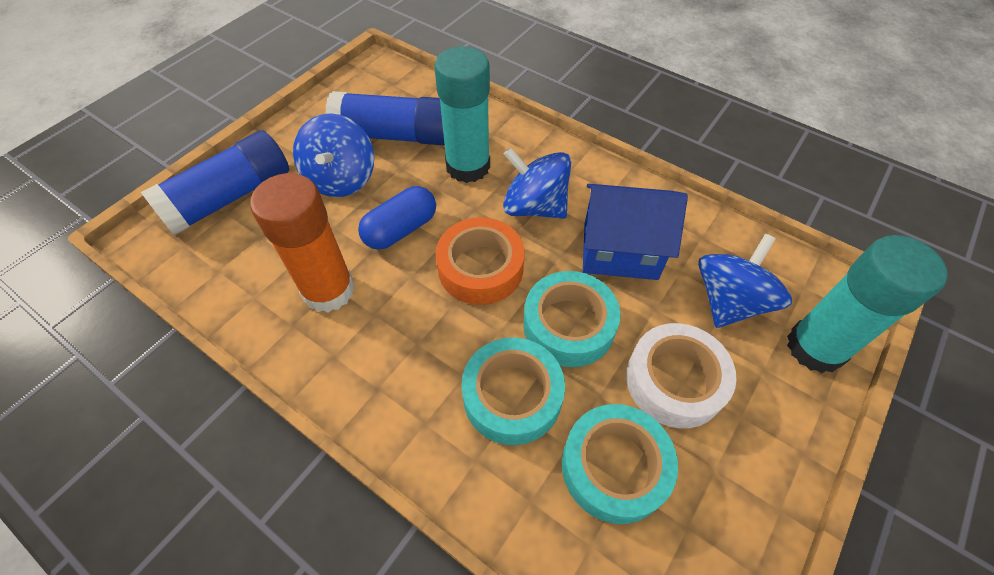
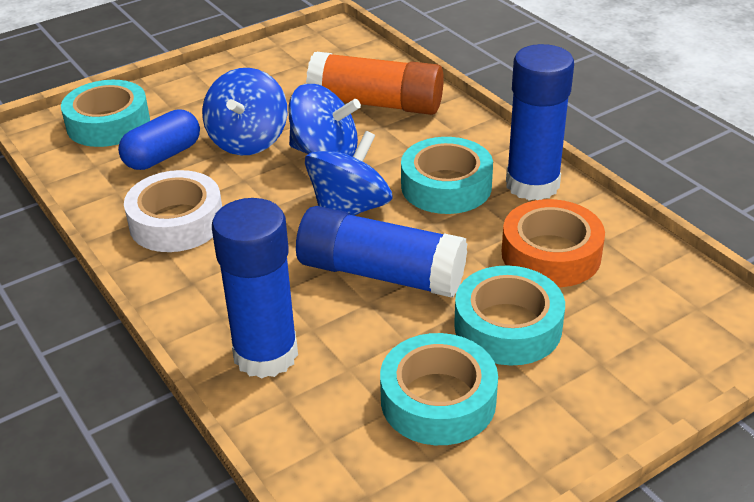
blue glue stick: 2 -> 3
blue house: 1 -> 0
turquoise glue stick: 2 -> 0
turquoise tape: 3 -> 4

